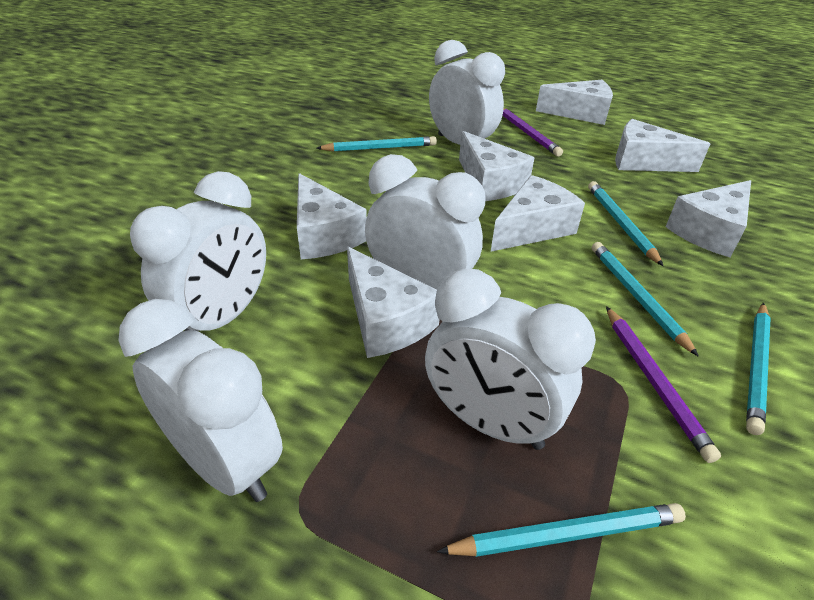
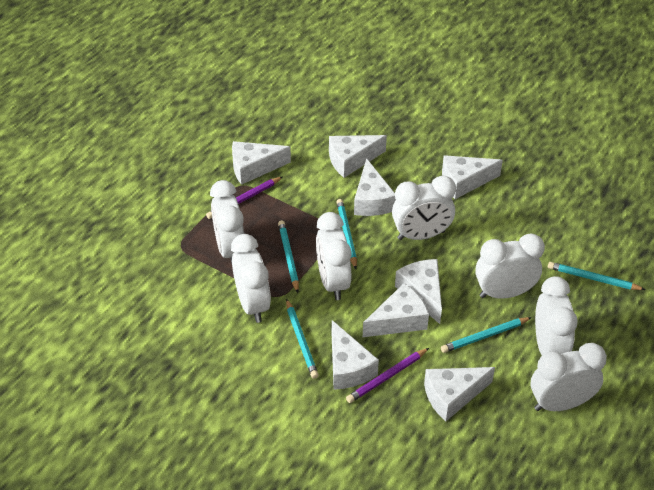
white cheese: 7 -> 8
white clock: 5 -> 7

